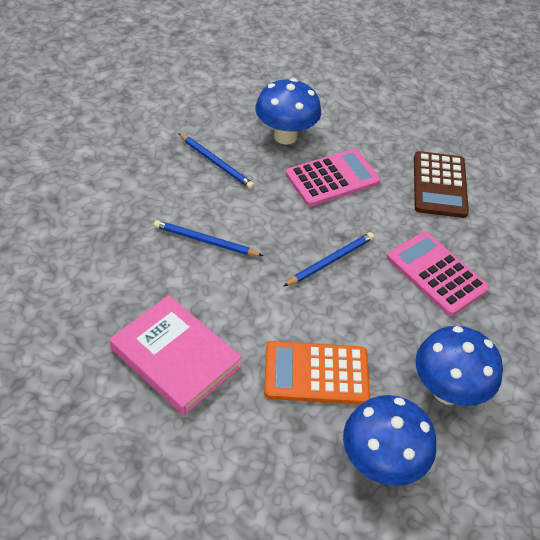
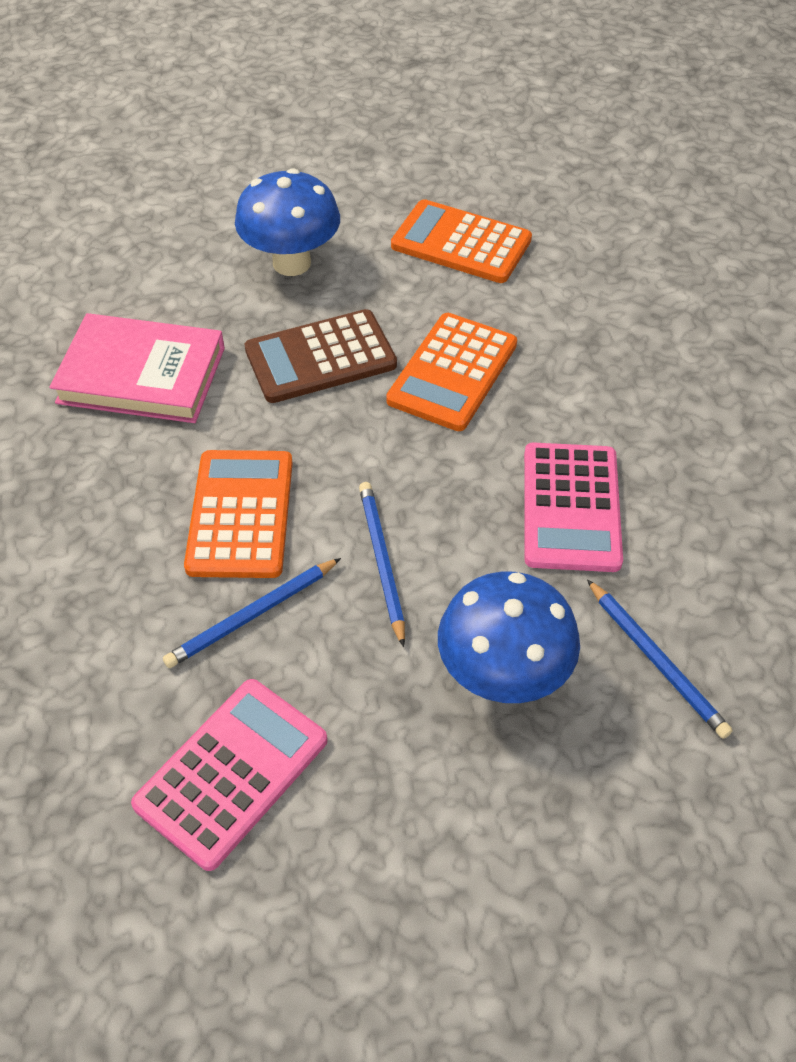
blue mushroom: 3 -> 2
orange calculator: 1 -> 3

